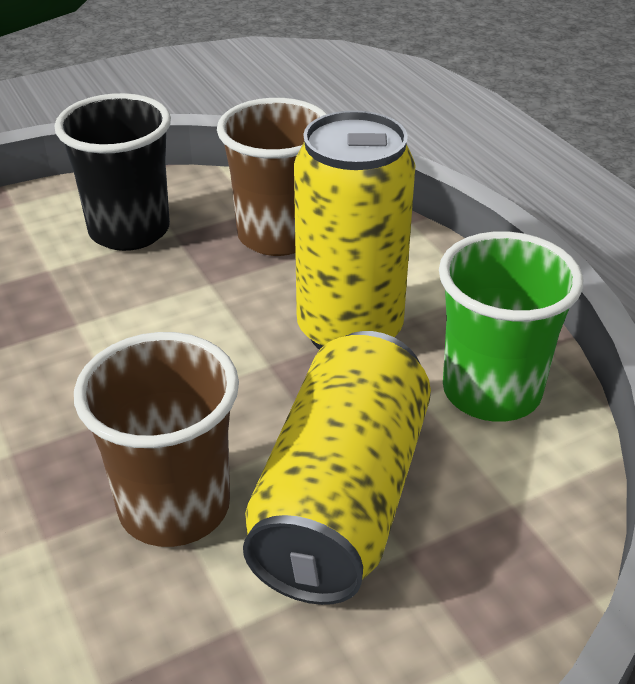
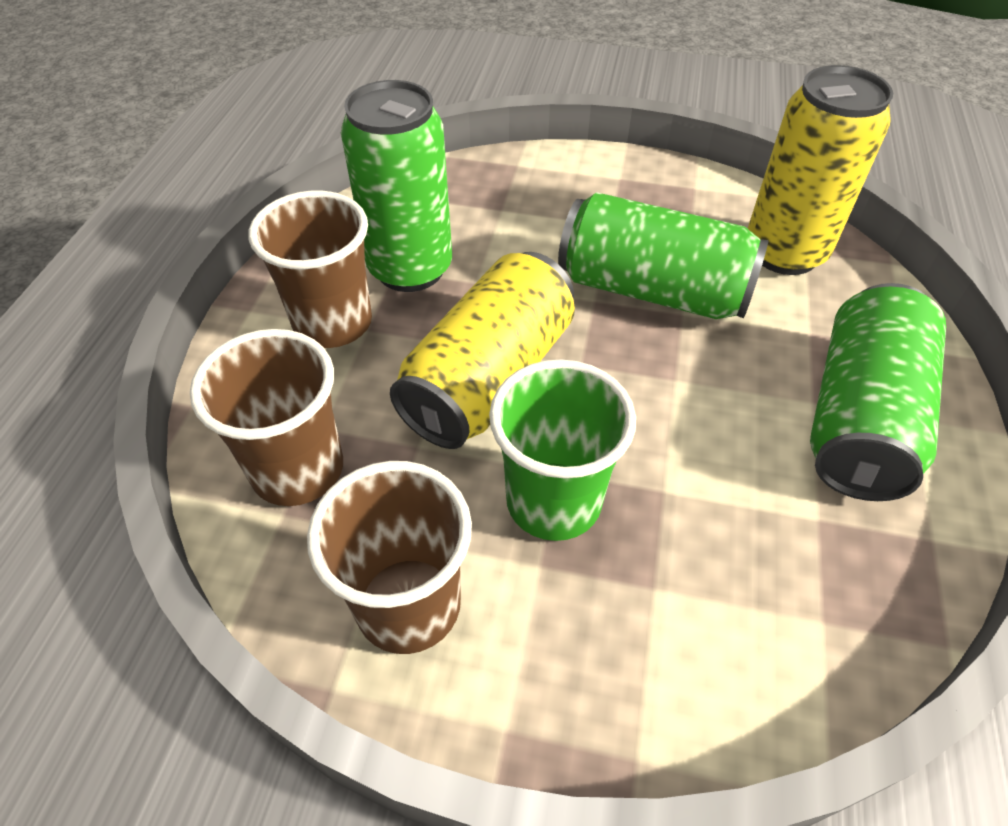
black cup: 1 -> 0
brown cup: 2 -> 3
green can: 0 -> 3

